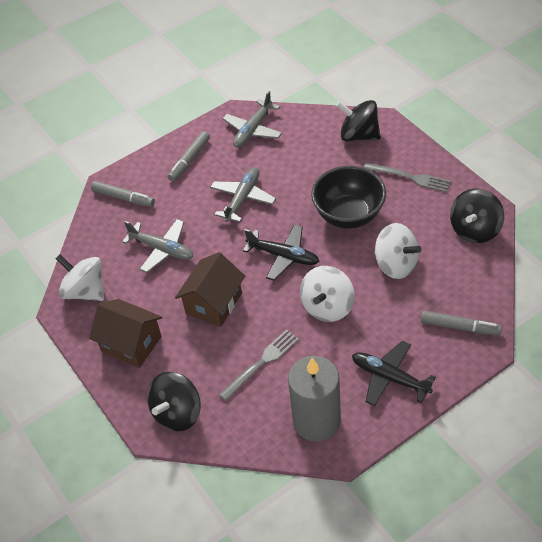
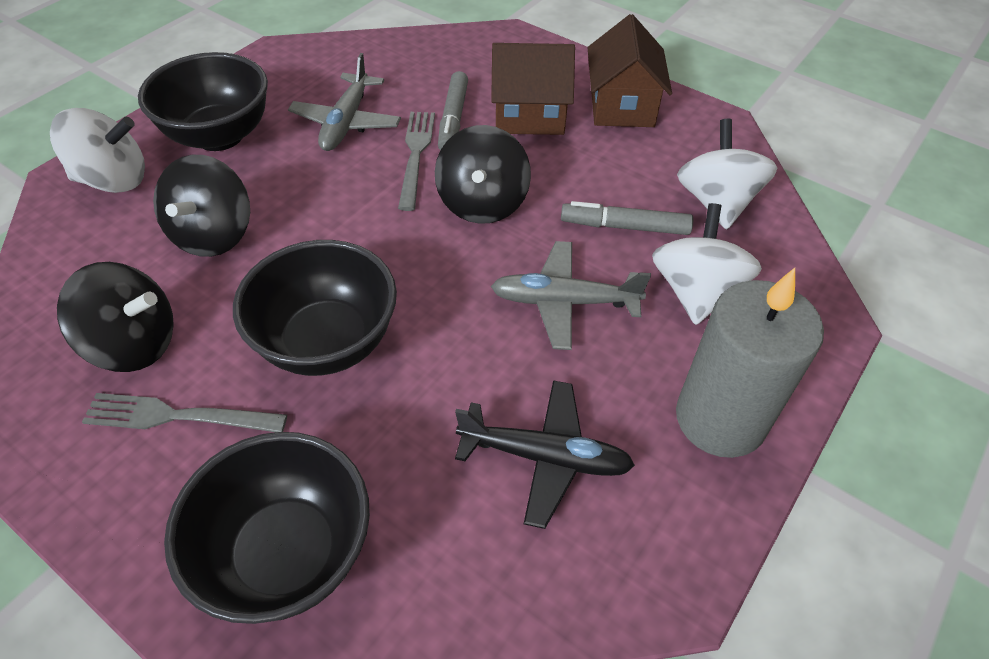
black bowl: 1 -> 3
black plane: 2 -> 1
grey marker: 3 -> 2
grey plane: 3 -> 2

